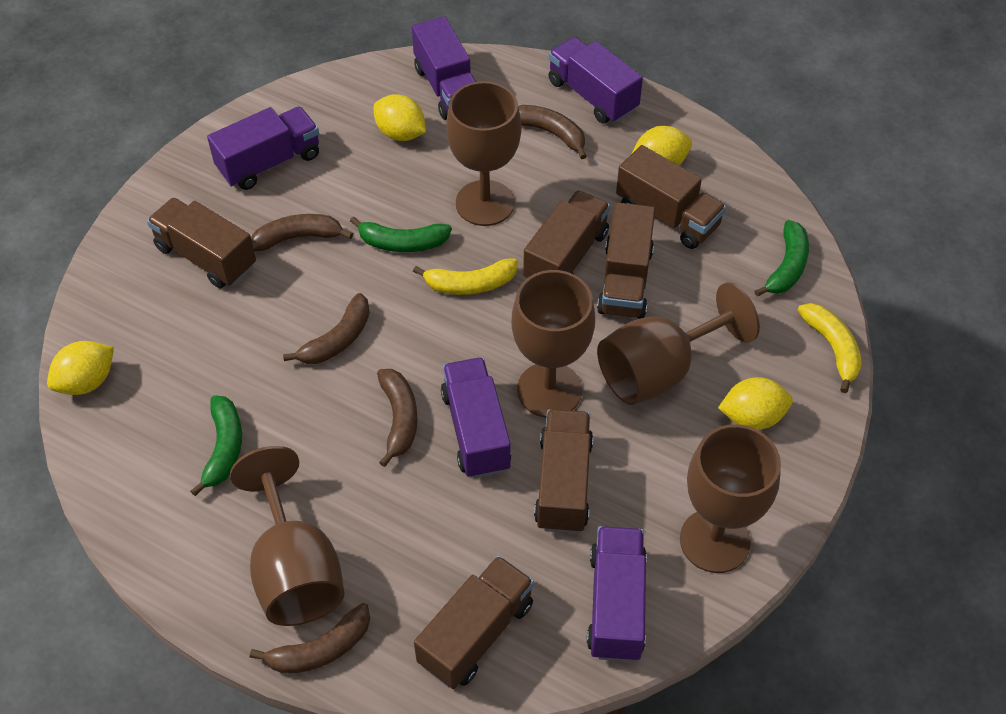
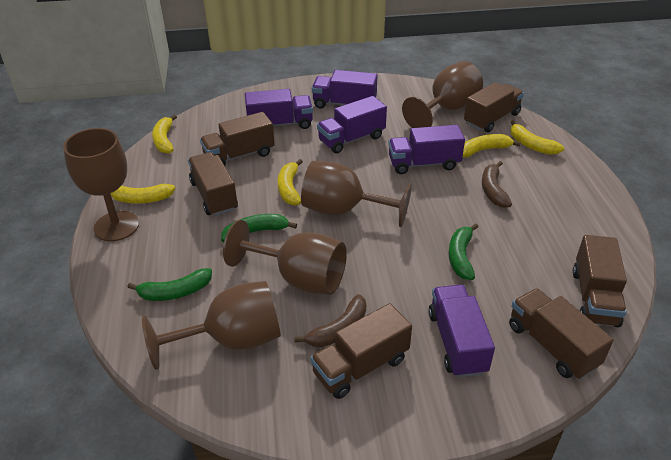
brown banana: 5 -> 2
yellow banana: 2 -> 5
yellow lemon: 4 -> 0

